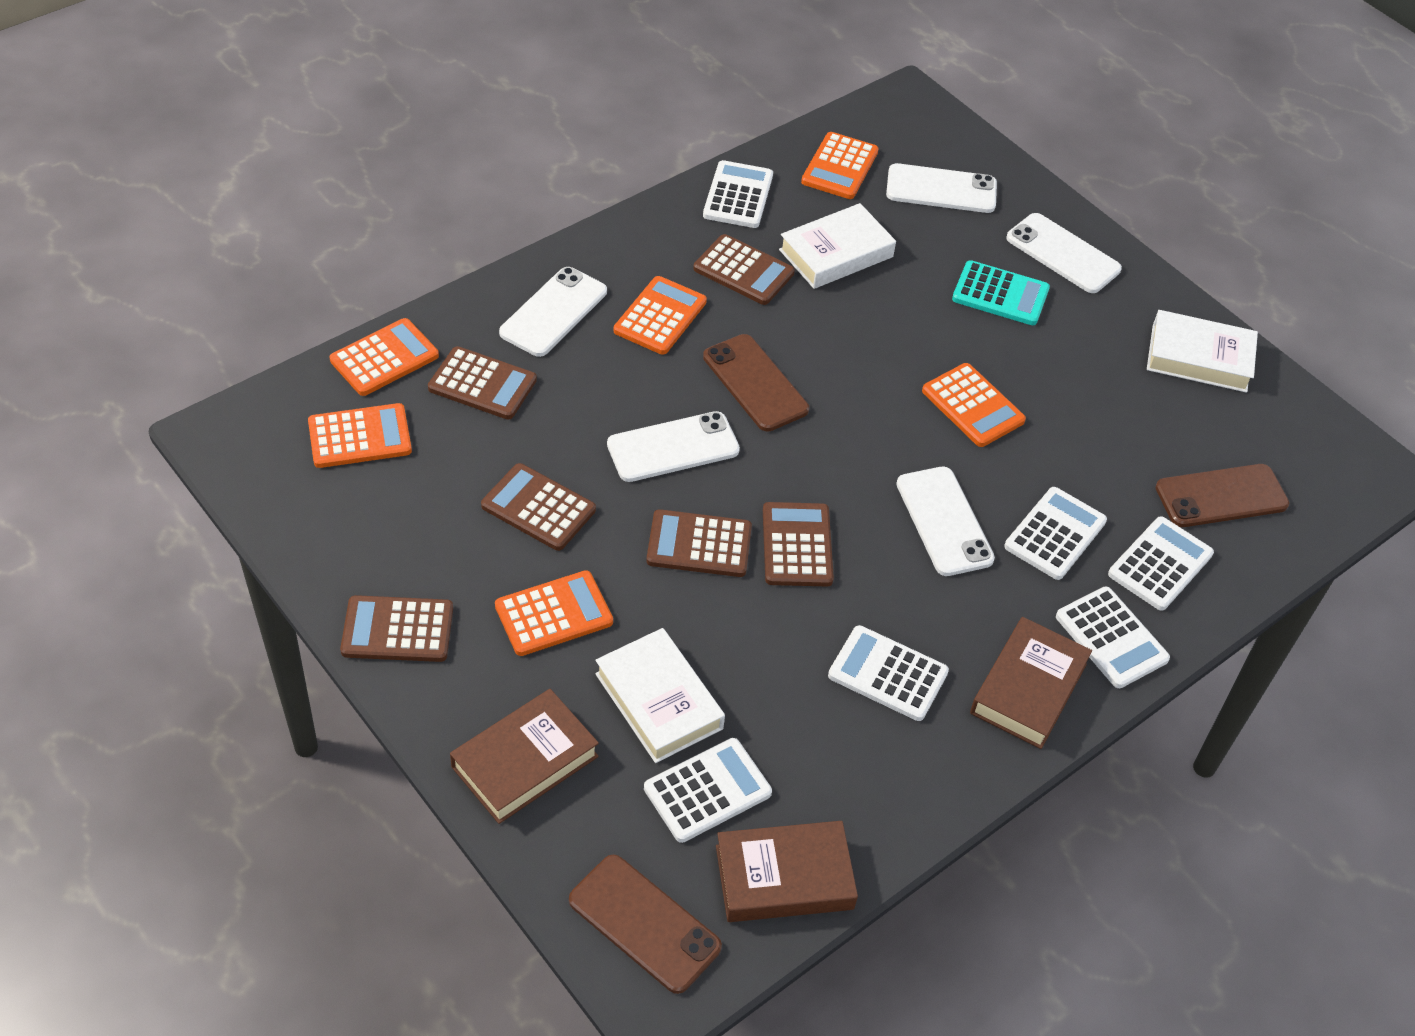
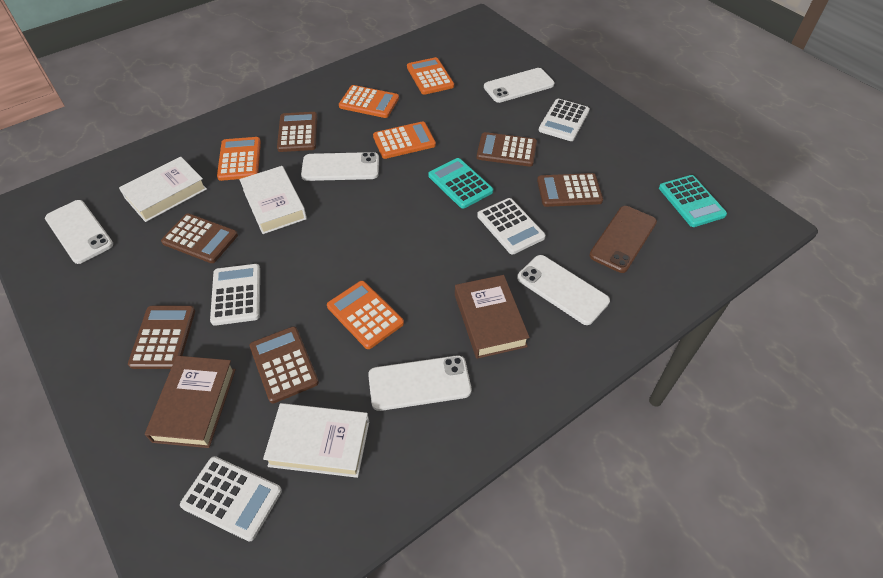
brown book: 3 -> 2
brown phone: 3 -> 1
orange calculator: 6 -> 5
turquoise calculator: 1 -> 2
white calculator: 6 -> 4

